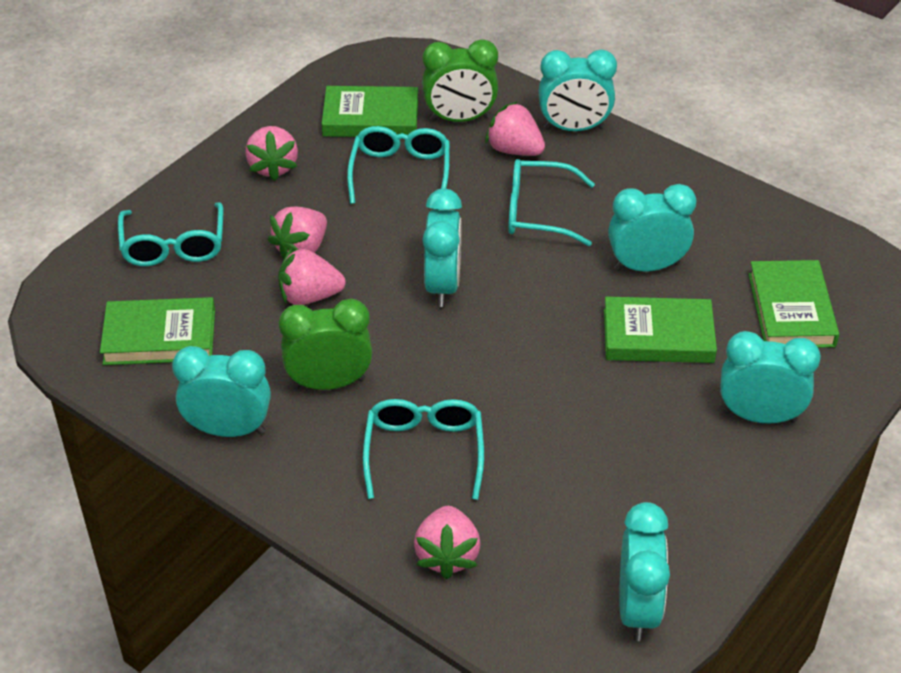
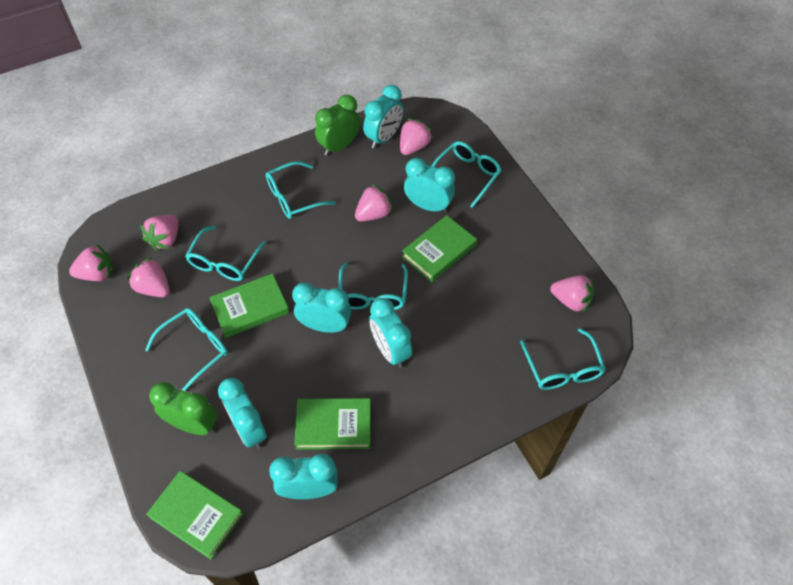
pink strawberry: 5 -> 6
turquoise glasses: 4 -> 6

